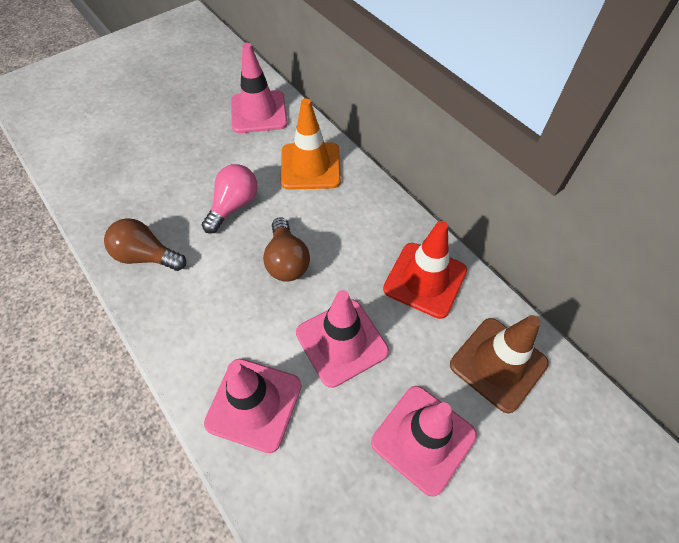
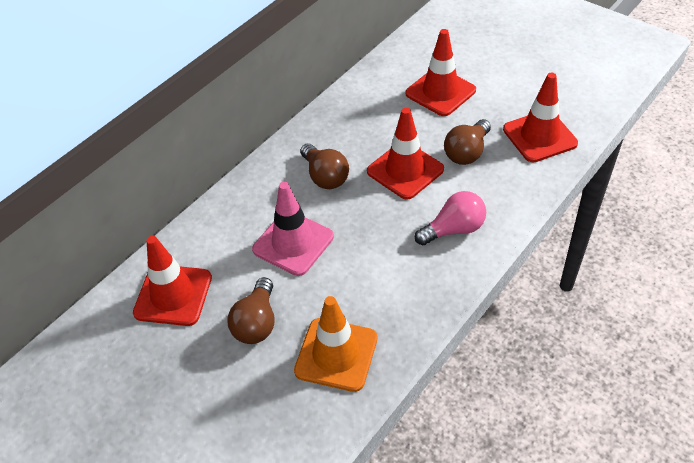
brown light bulb: 2 -> 3
brown traffic cone: 1 -> 0
pink traffic cone: 4 -> 1
red traffic cone: 1 -> 4

